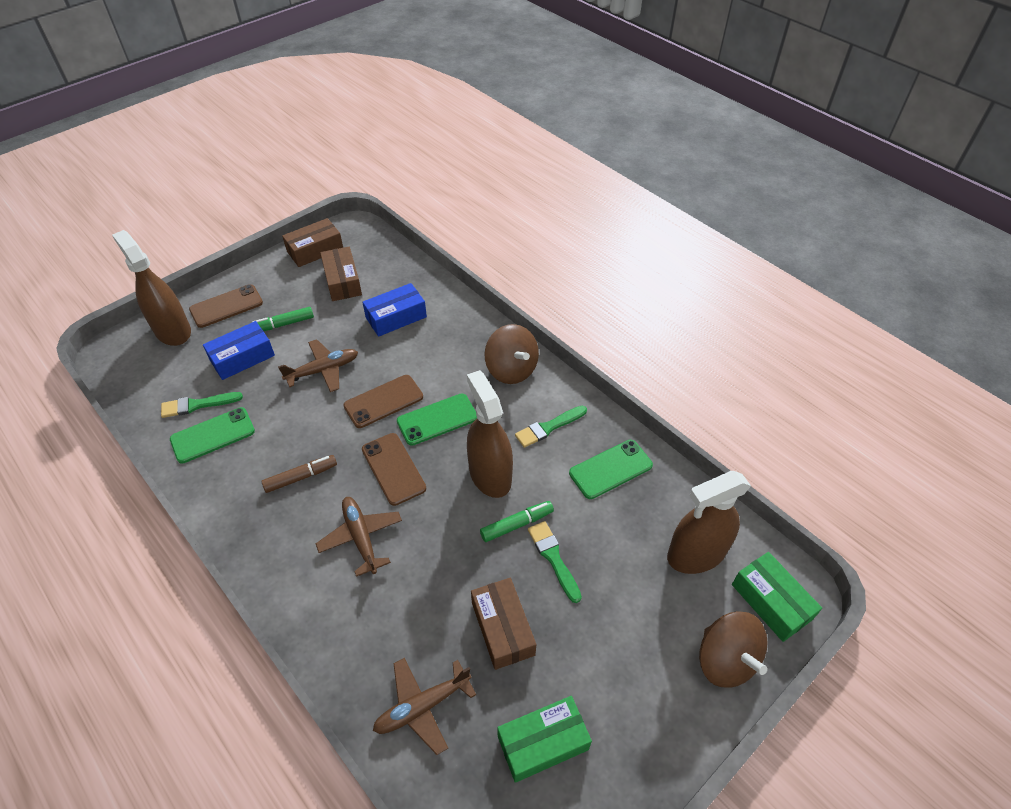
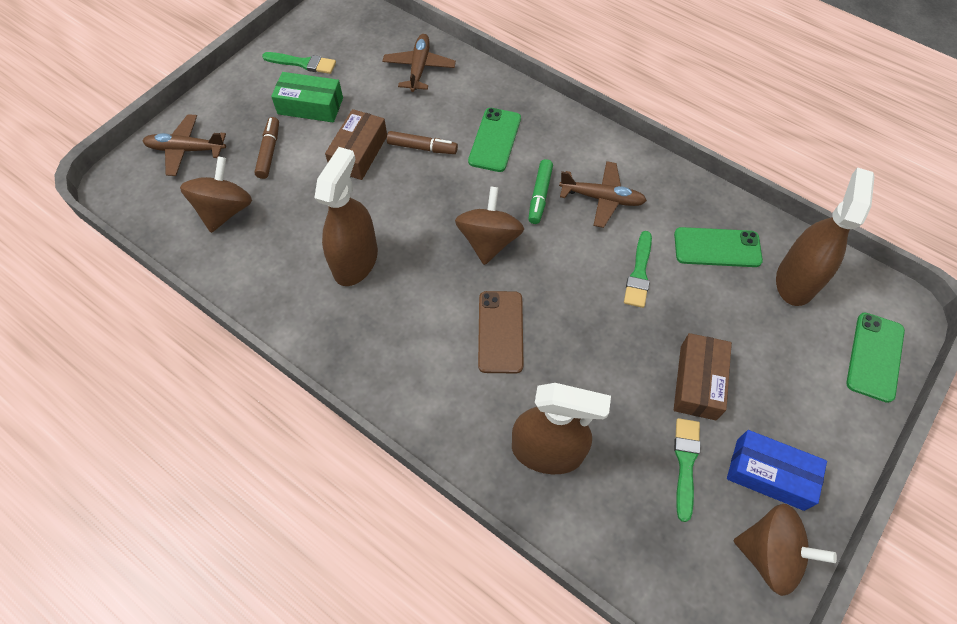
blue box: 2 -> 1
brown box: 3 -> 2
brown marker: 1 -> 2
brown phone: 3 -> 1
brown spinning top: 2 -> 3
green box: 2 -> 1
green marker: 2 -> 1

